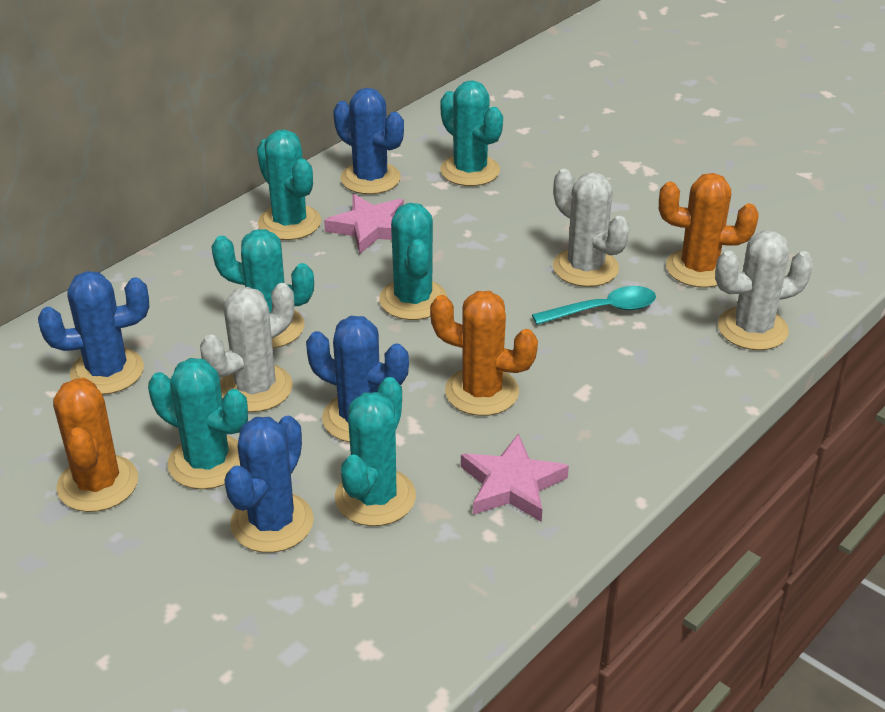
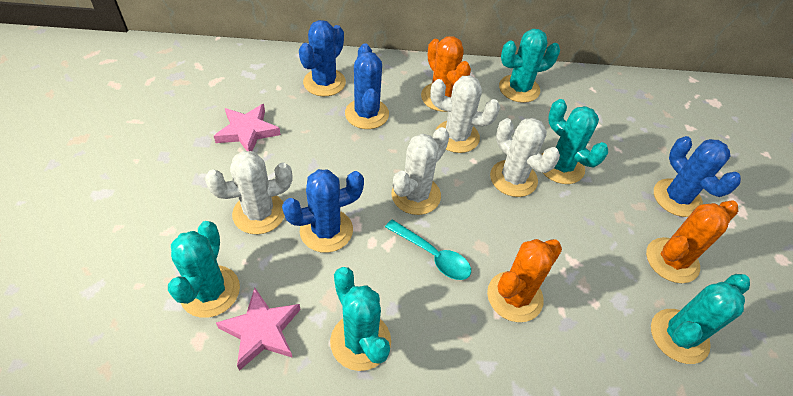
turquoise cactus: 6 -> 5
white cactus: 3 -> 4

